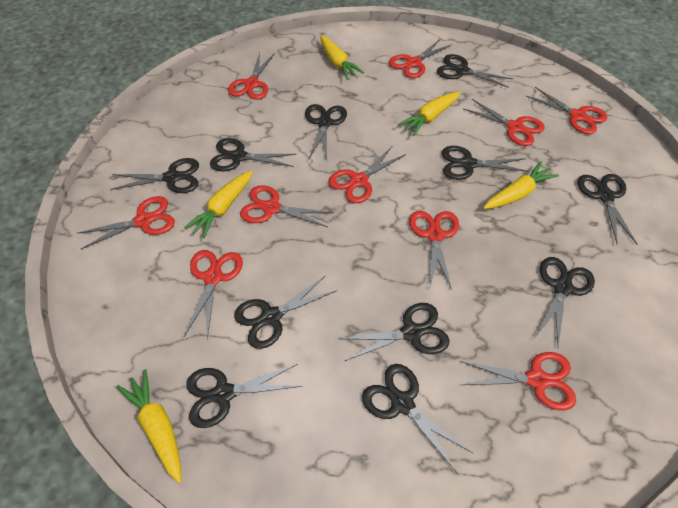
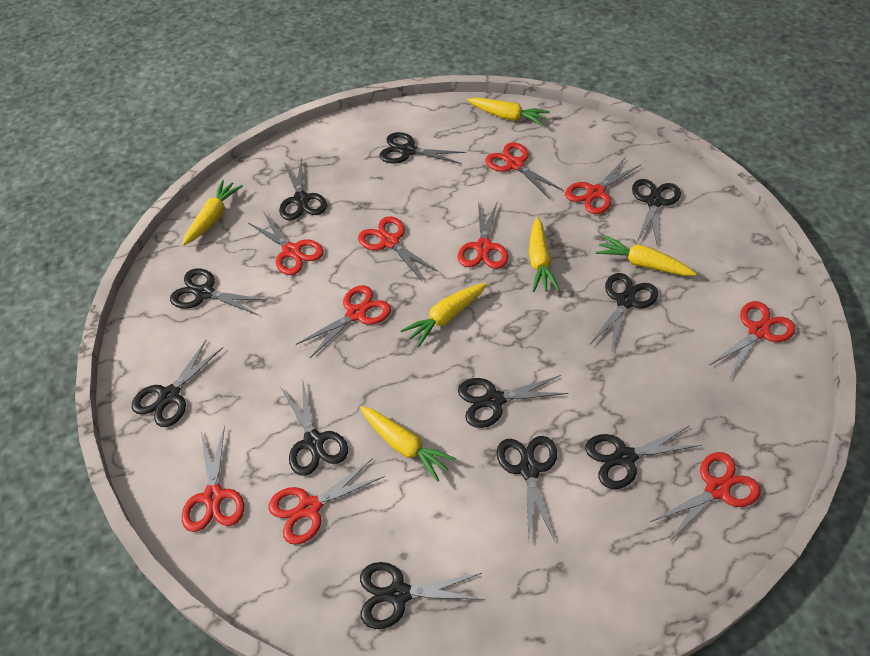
yellow carrot: 5 -> 6

